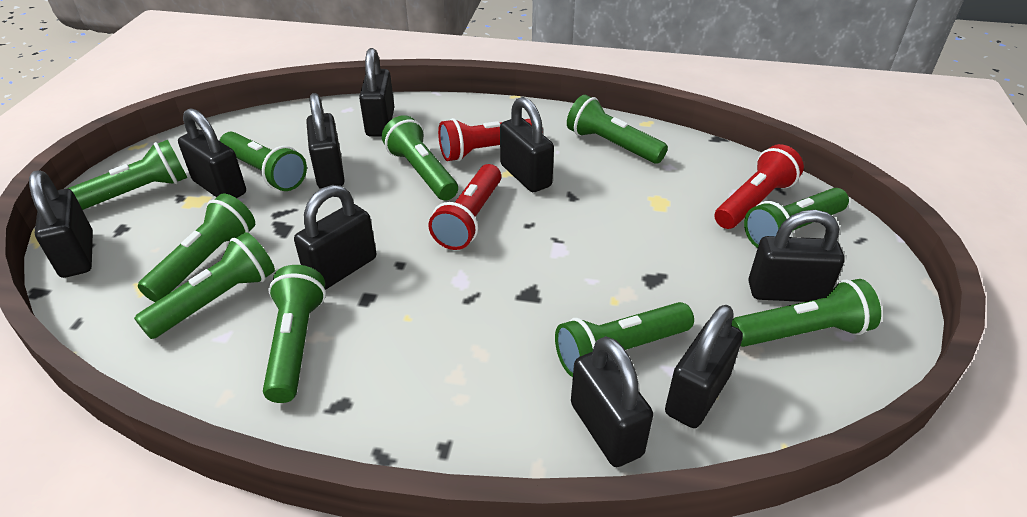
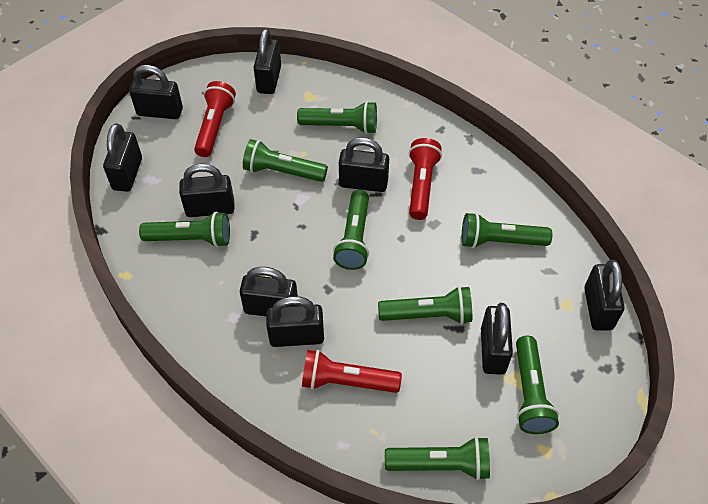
green flashlight: 10 -> 8

